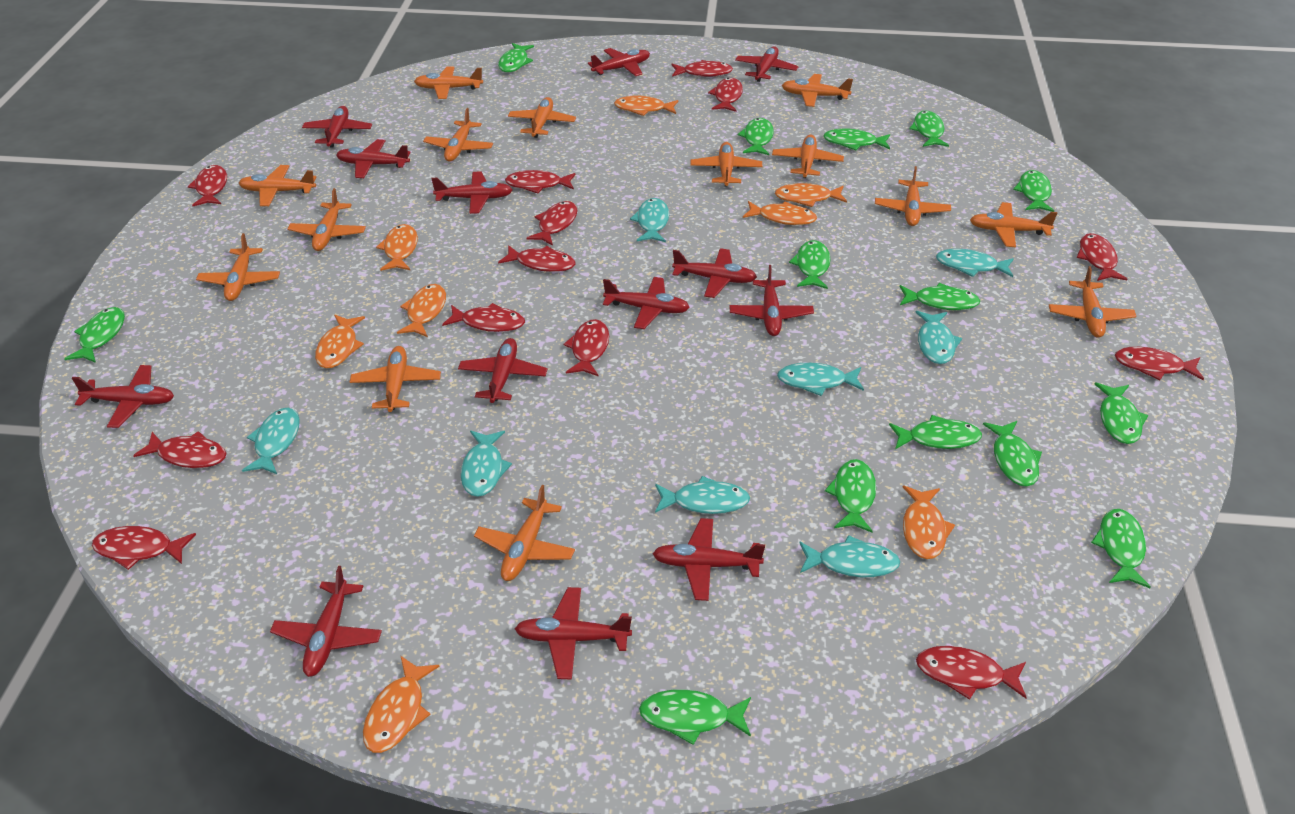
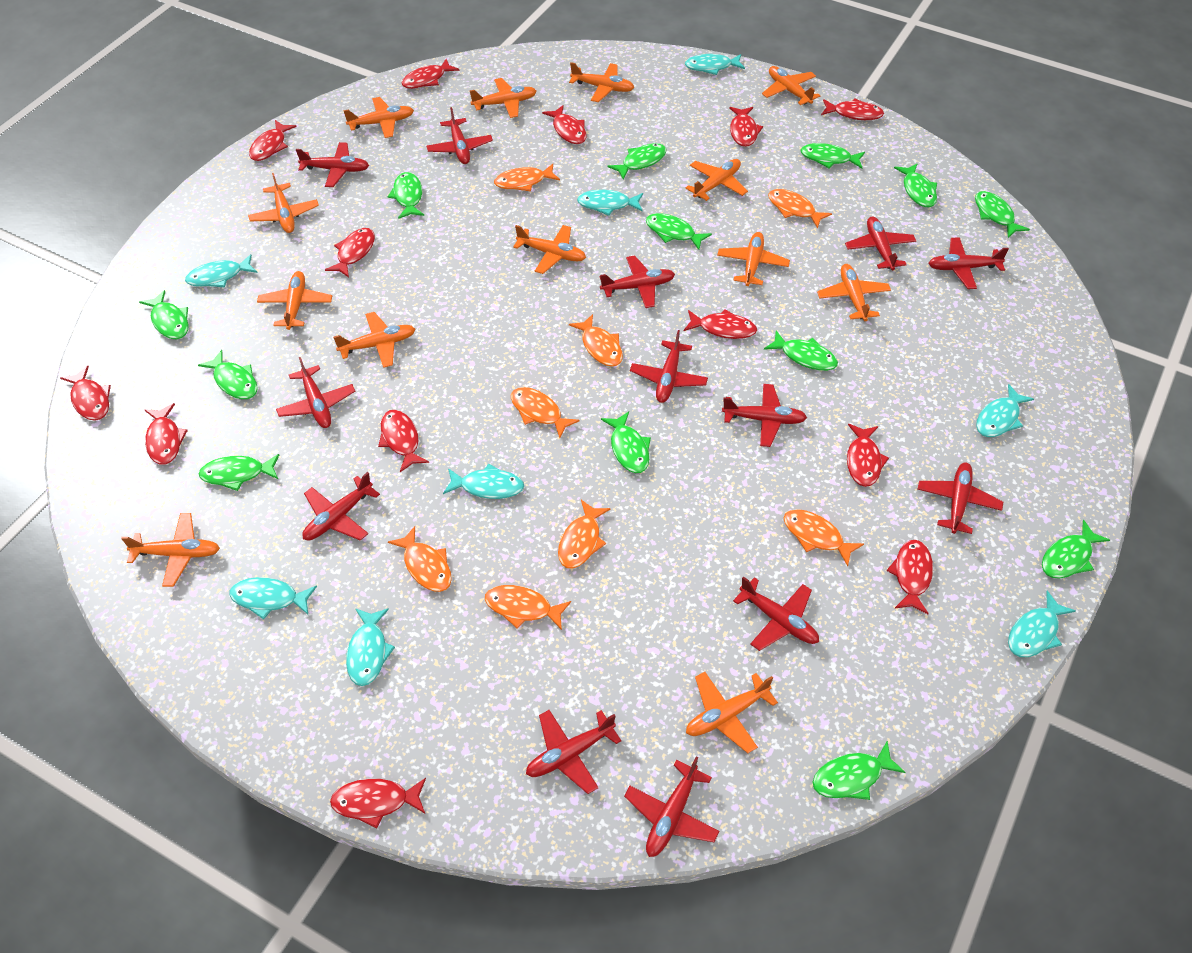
green fish: 14 -> 13
orange plane: 14 -> 13

